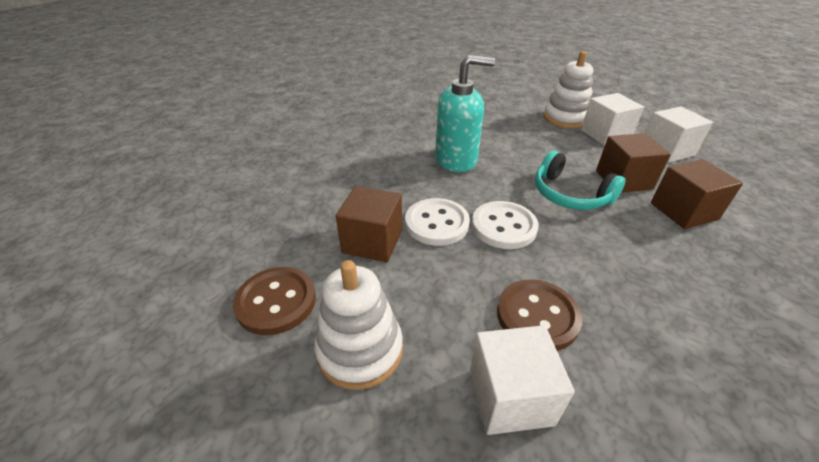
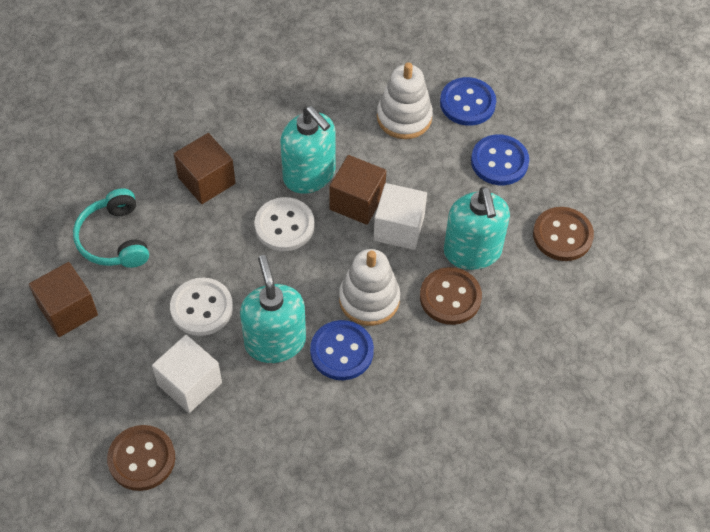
blue button: 0 -> 3
brown button: 2 -> 3
turquoise soap dispenser: 1 -> 3
white cube: 3 -> 2

